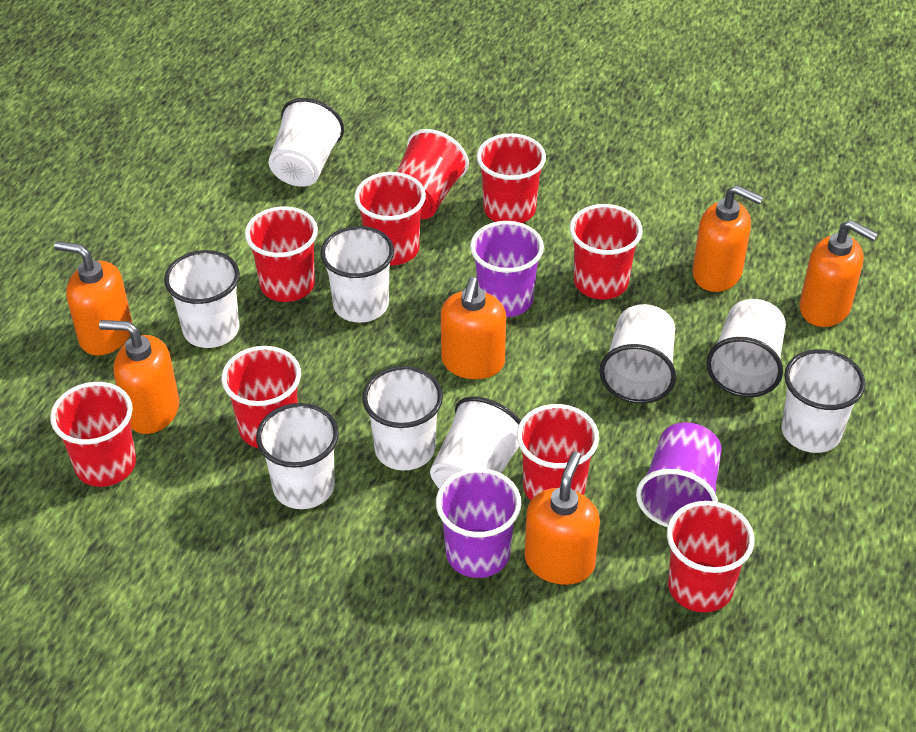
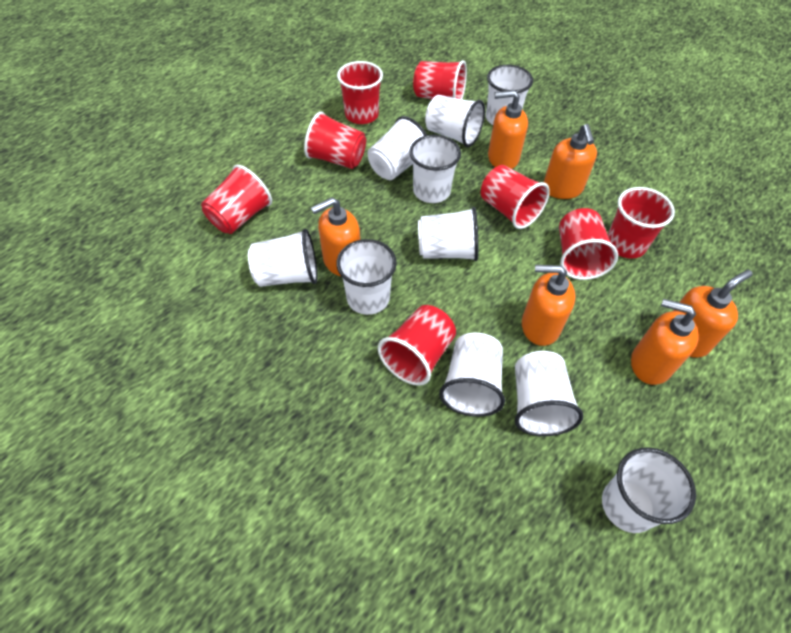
purple cup: 3 -> 0
red cup: 9 -> 8
white cup: 9 -> 10

